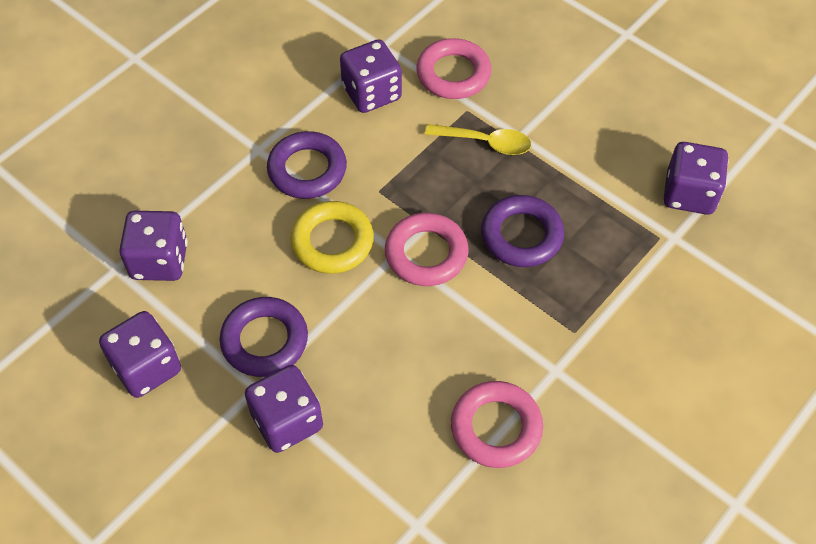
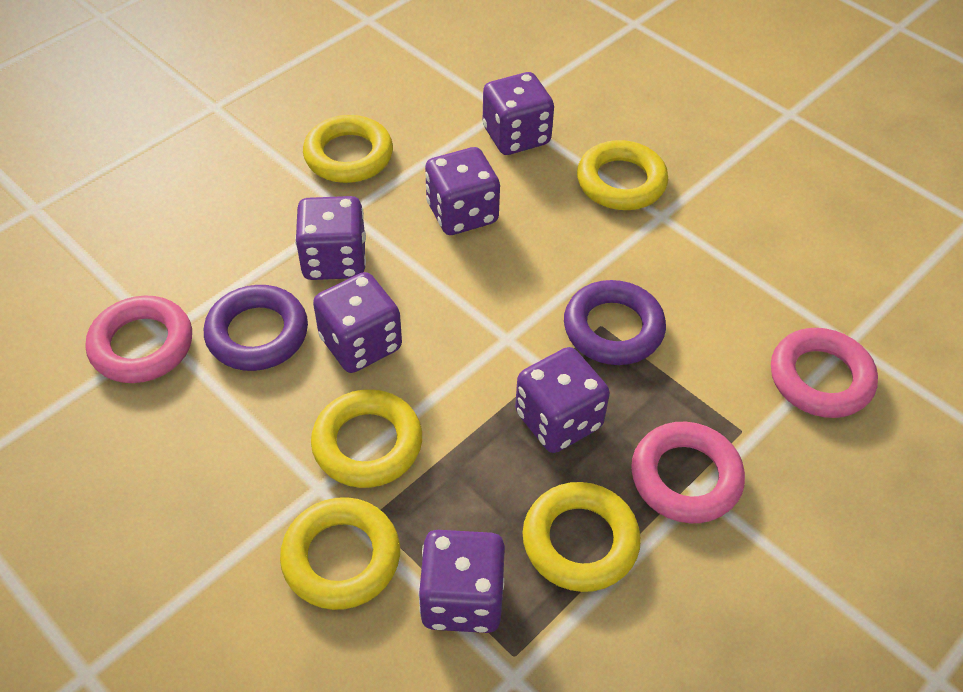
purple dice: 5 -> 6
purple ring: 3 -> 2
yellow ring: 1 -> 5
yellow spoon: 1 -> 0

